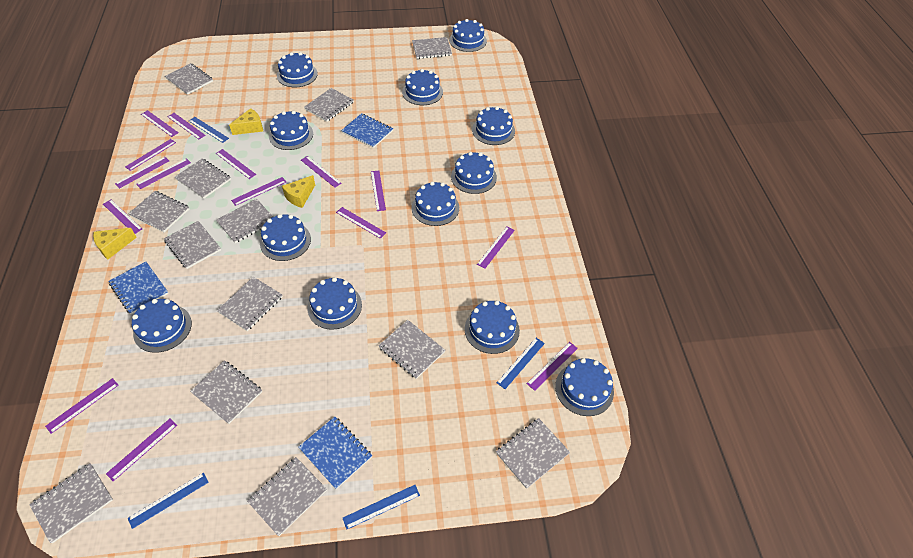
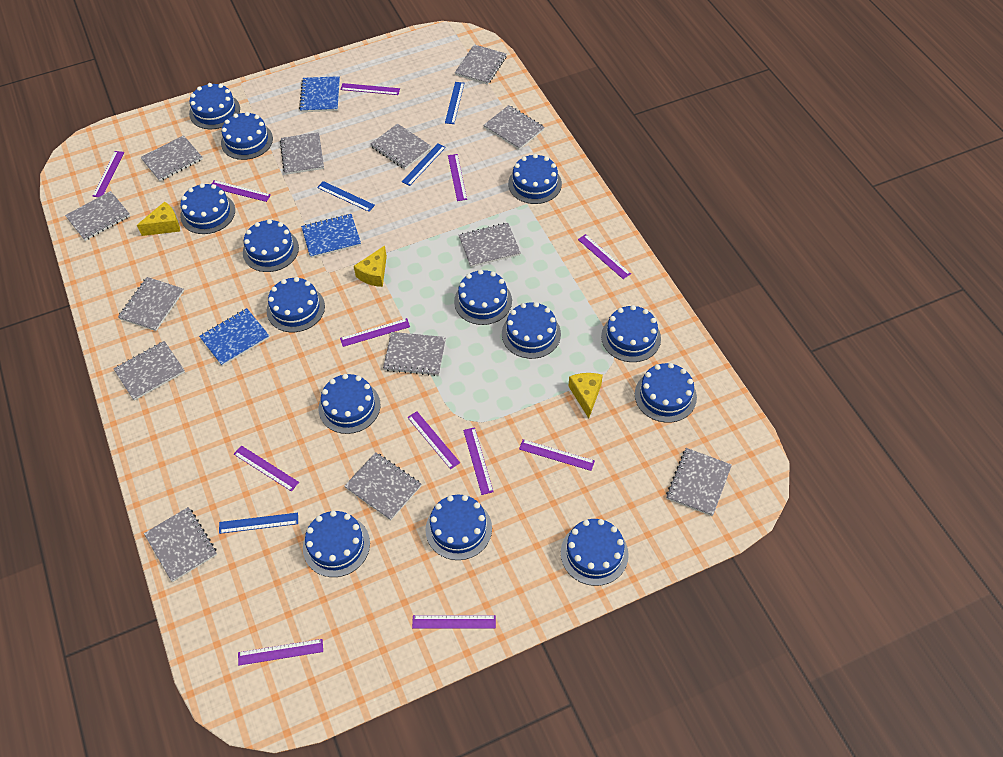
blue cake: 12 -> 14
purple ruler: 15 -> 12

